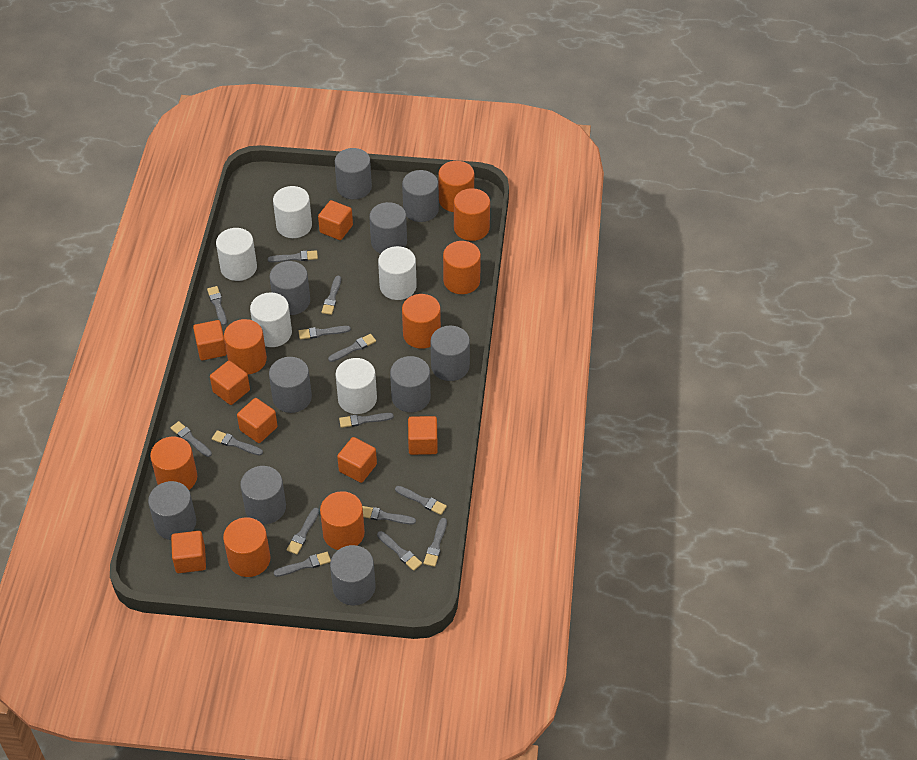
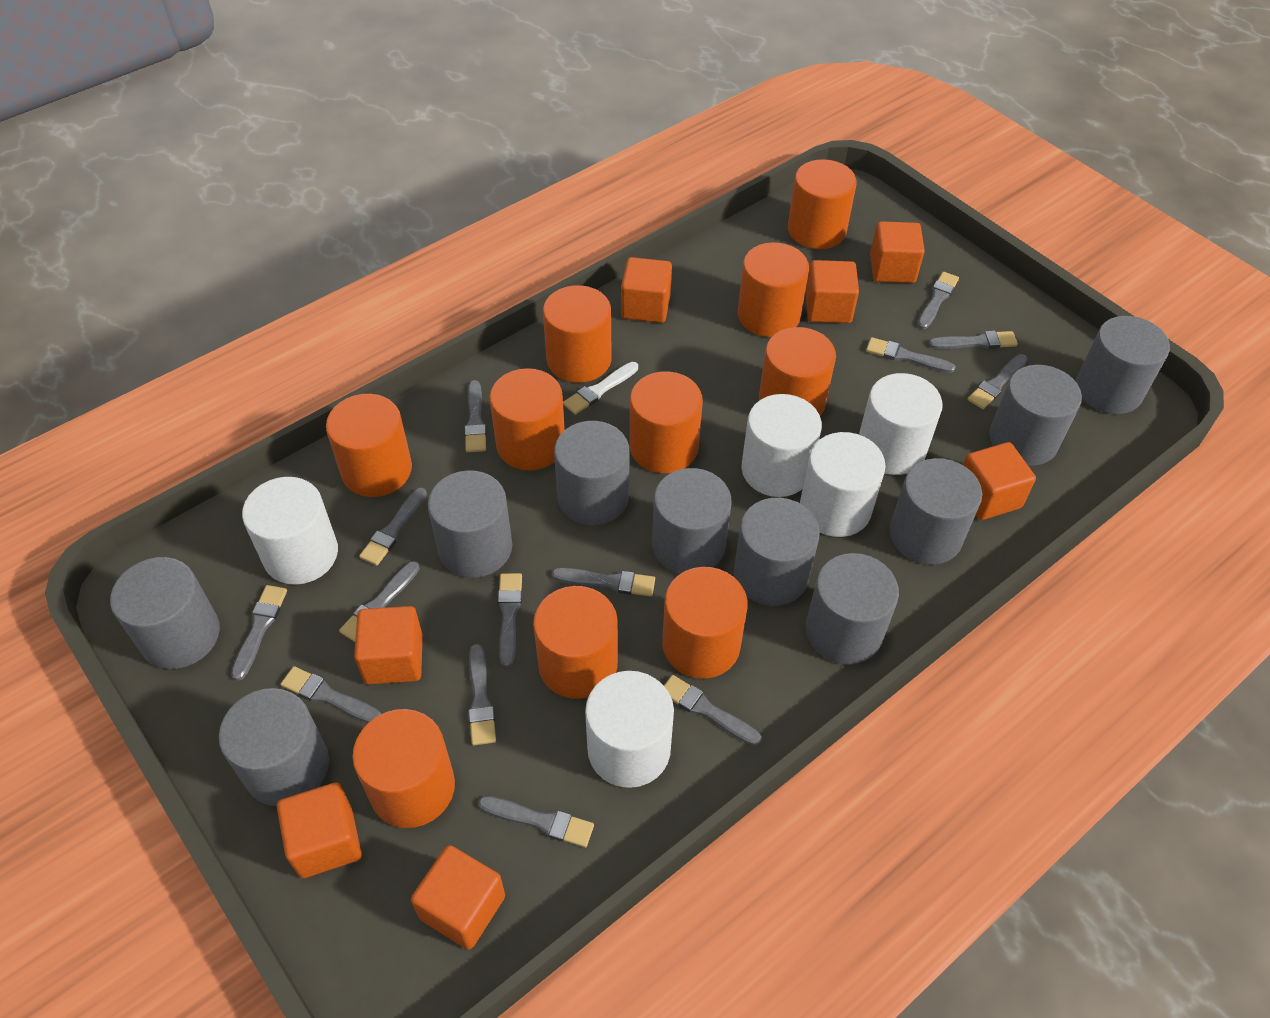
orange cylinder: 8 -> 10
white brush: 0 -> 1

